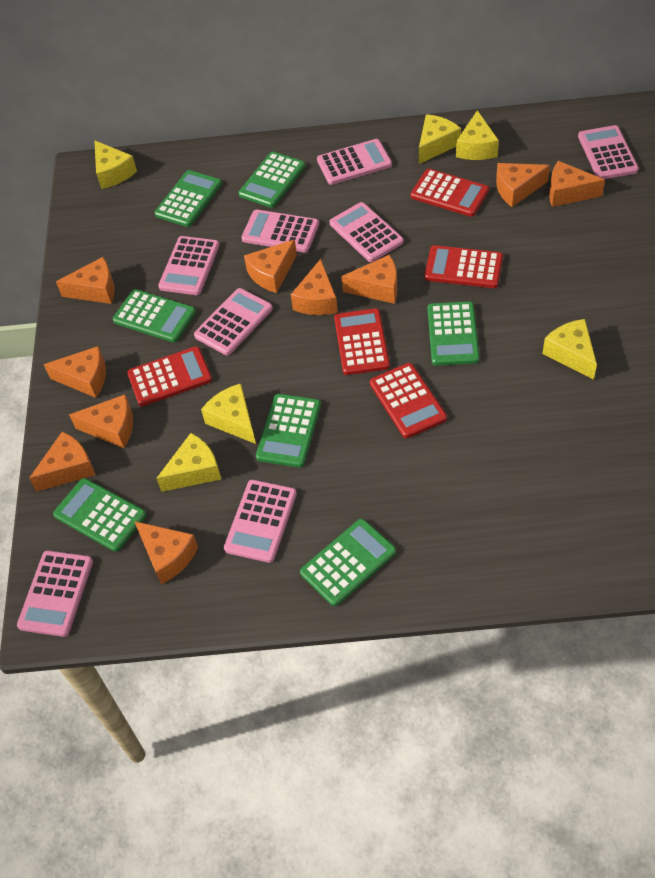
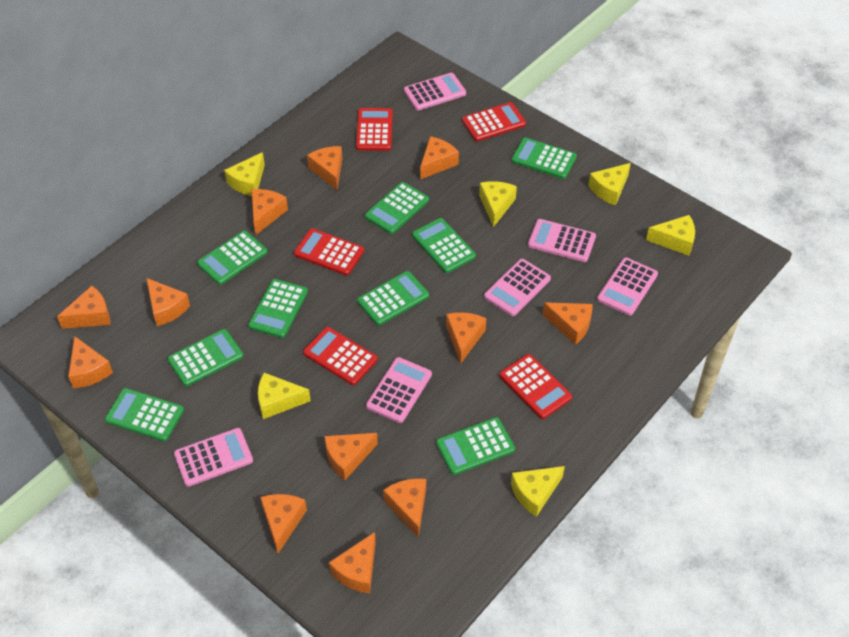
green calculator: 7 -> 9
orange cheese: 10 -> 12
pink calculator: 8 -> 6

